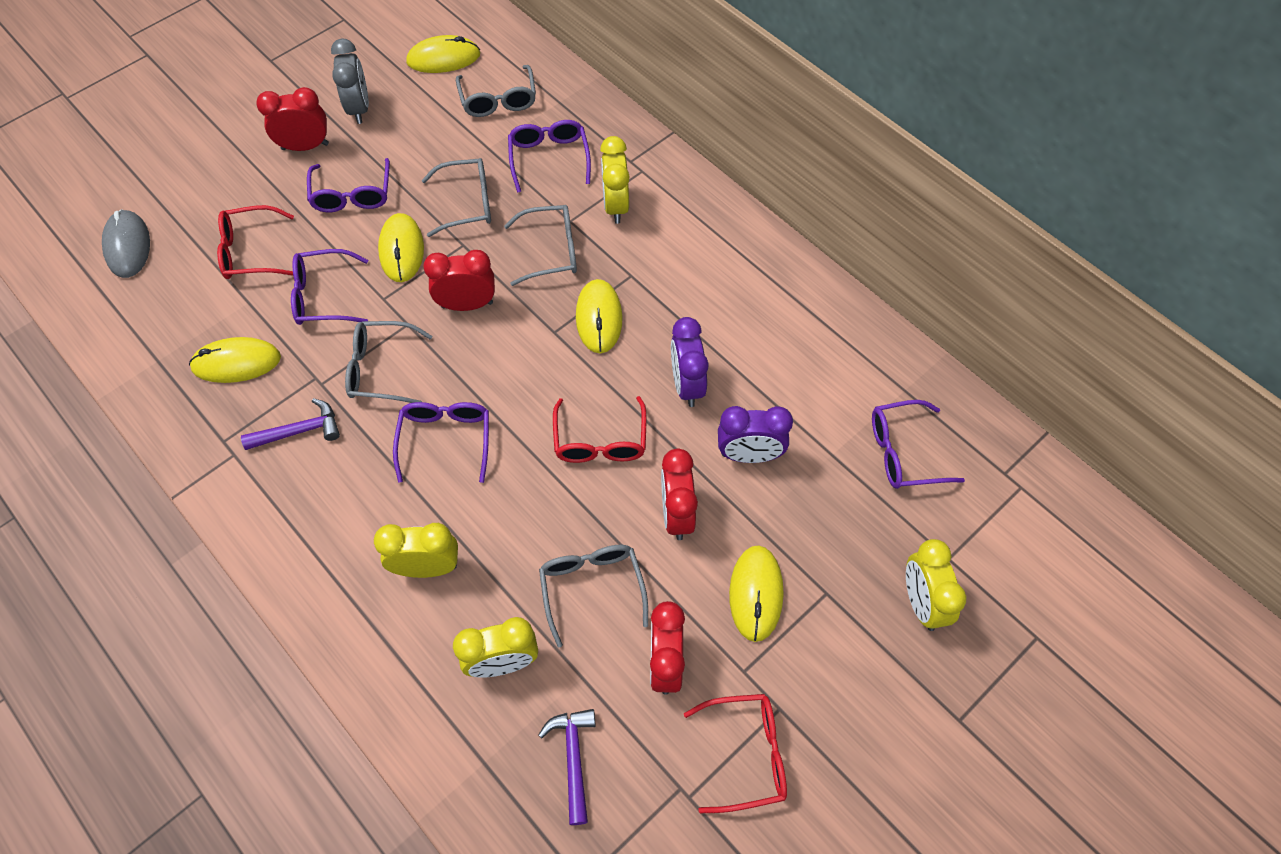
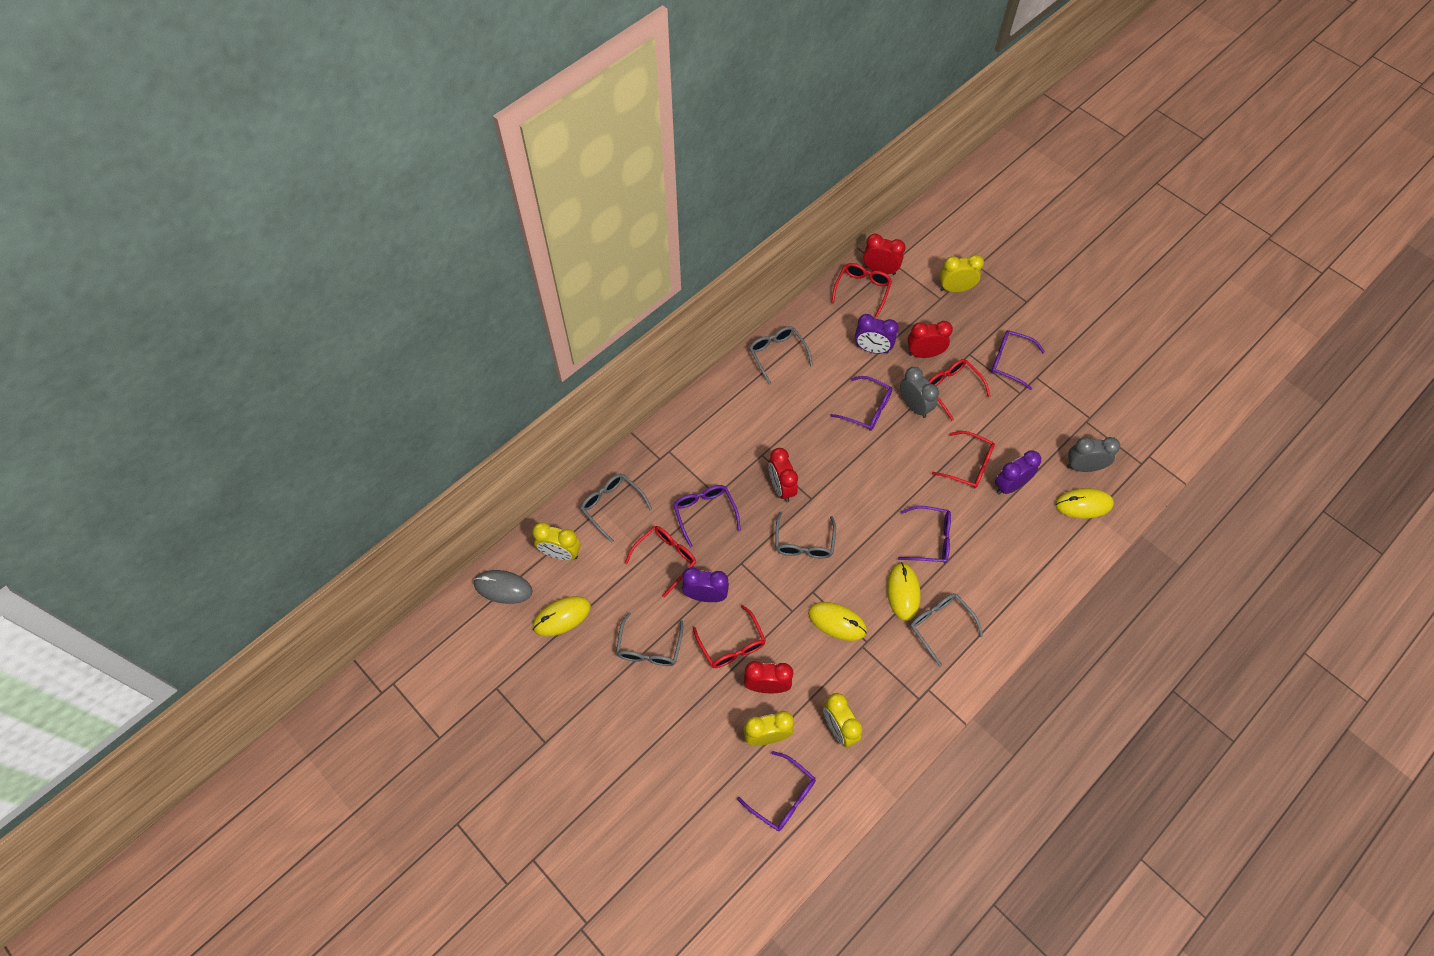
grey clock: 1 -> 2
purple clock: 2 -> 3
purple hammer: 2 -> 0
red glasses: 3 -> 5
yellow mouse: 5 -> 4

